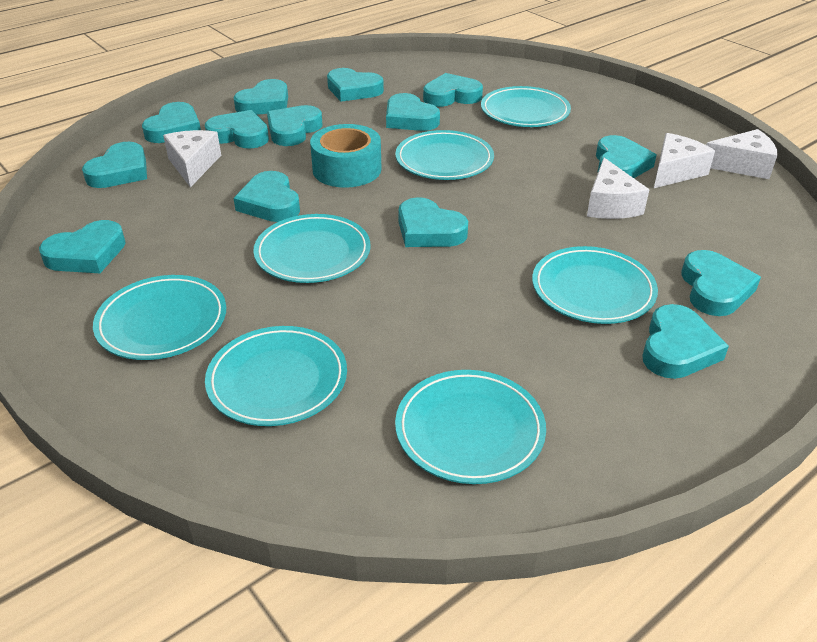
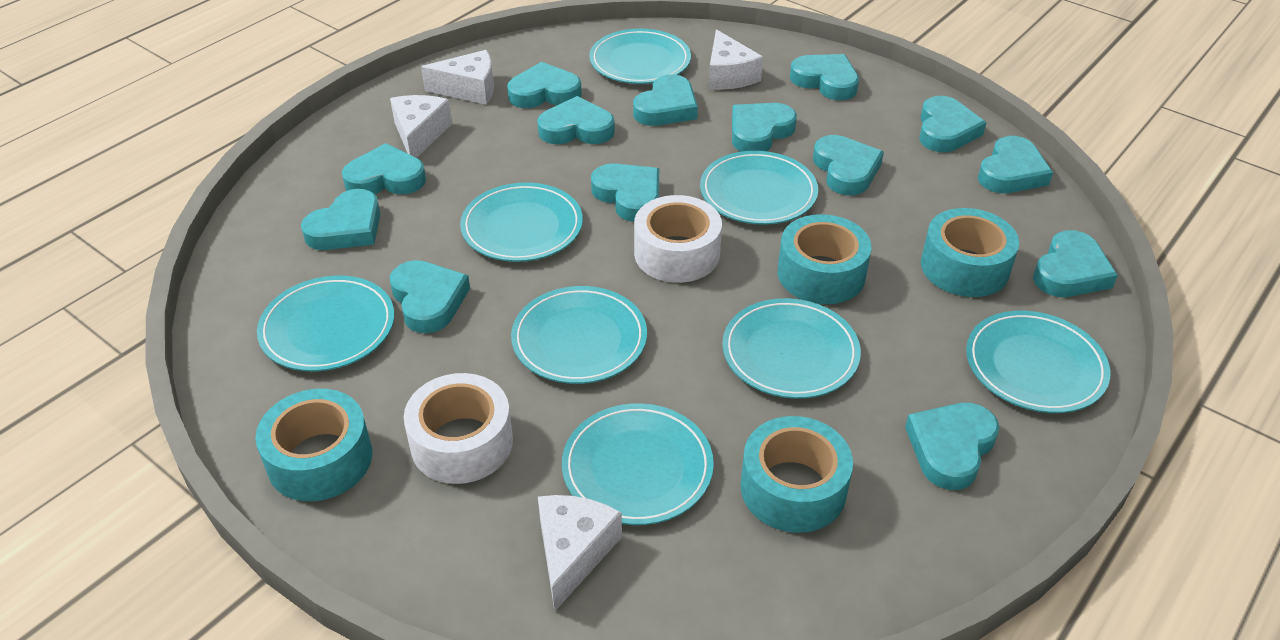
turquoise plate: 7 -> 8
turquoise tape: 1 -> 4
white tape: 0 -> 2

